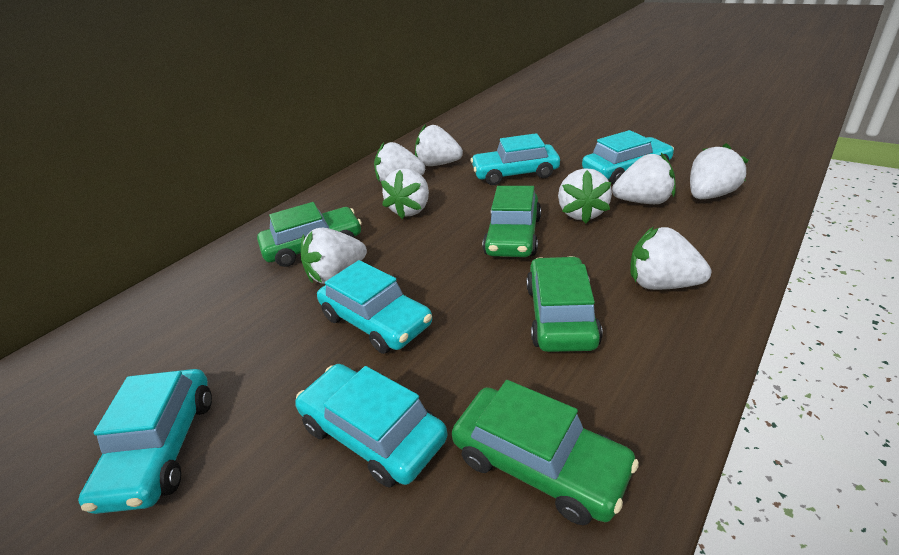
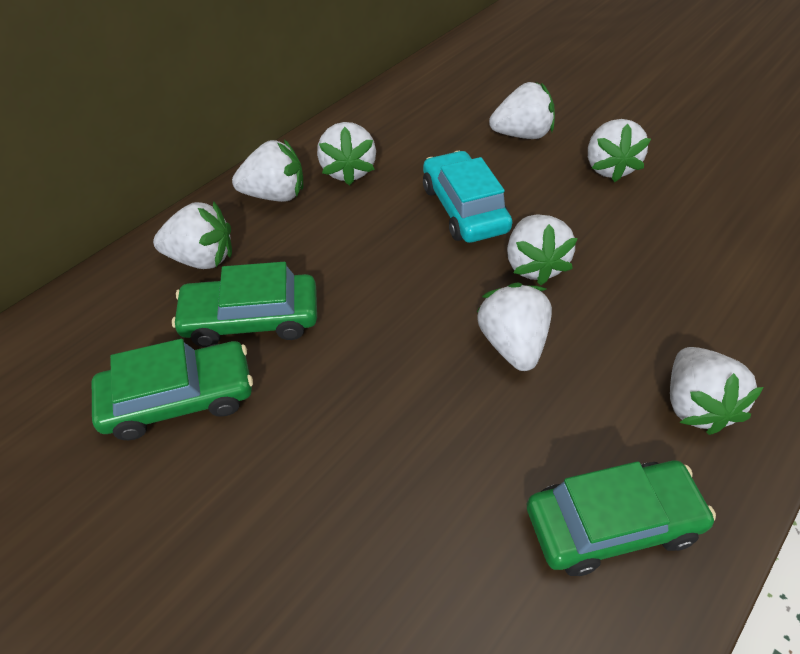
green car: 4 -> 3
turquoise car: 5 -> 1

